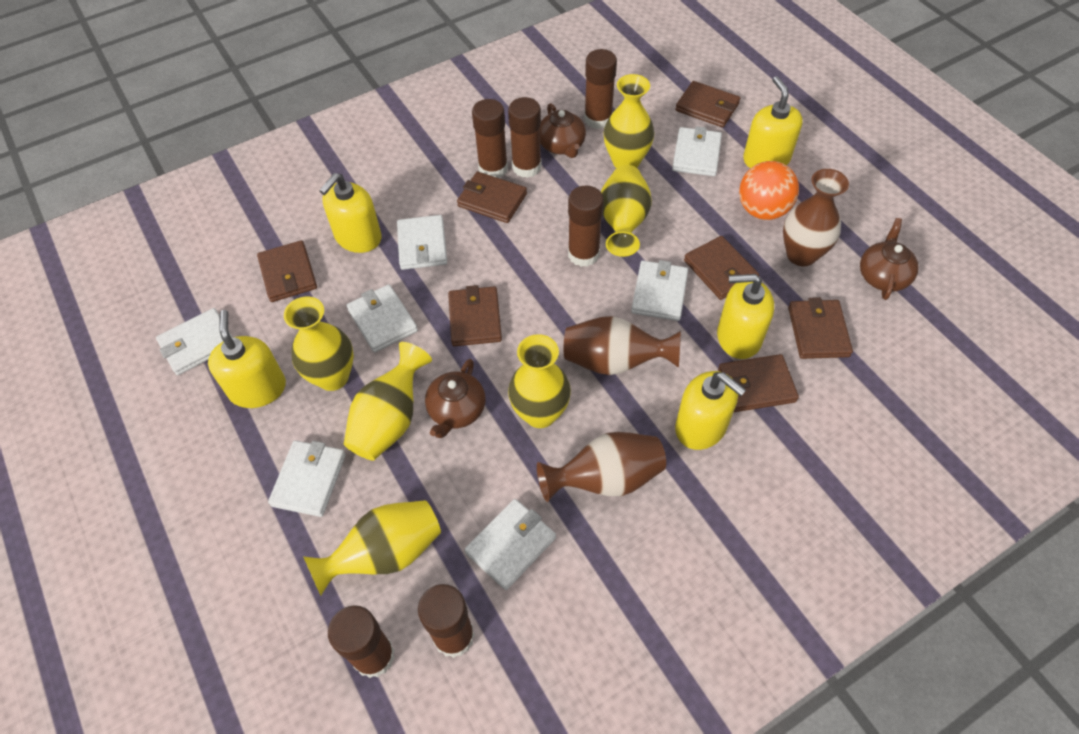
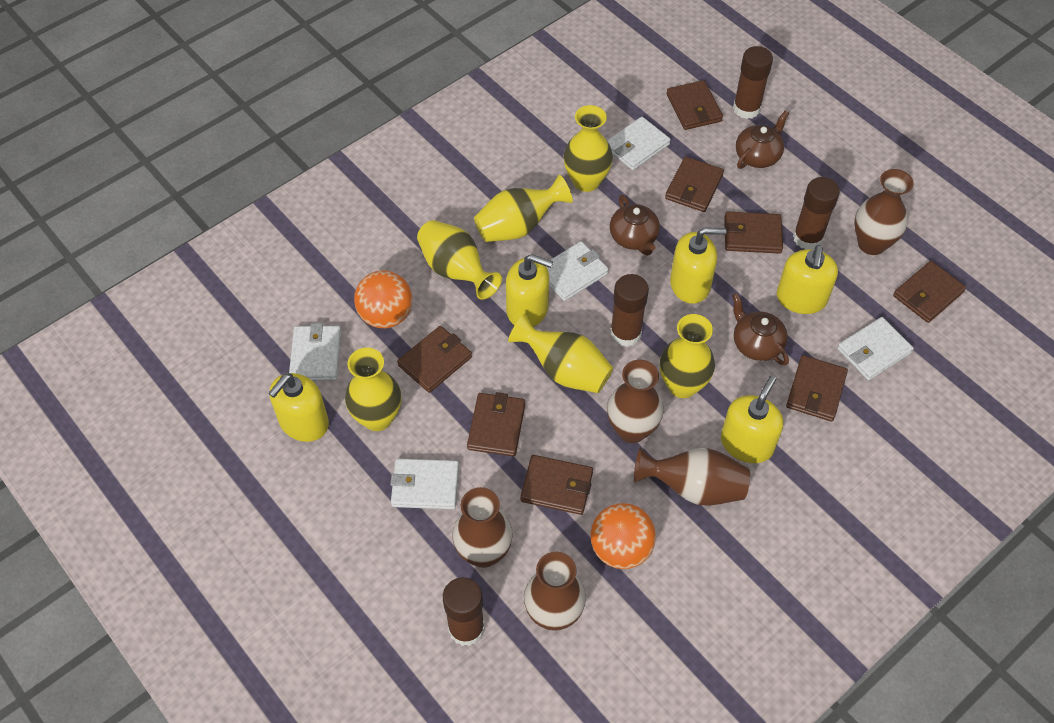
brown glue stick: 6 -> 4
brown vase: 3 -> 5
brown wallet: 7 -> 8
orange ball: 1 -> 2
white wallet: 7 -> 5

